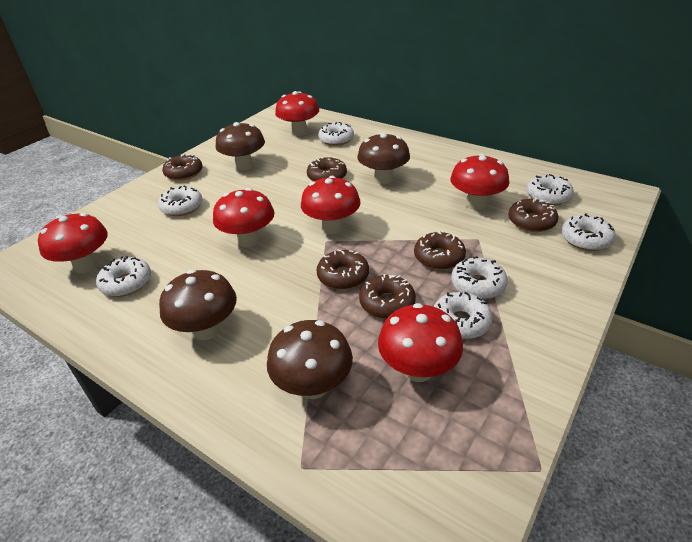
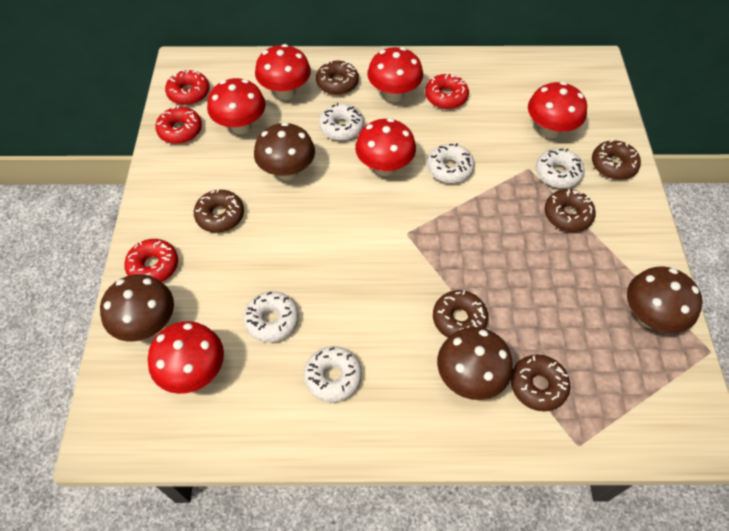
red donut: 0 -> 4
white donut: 7 -> 5

